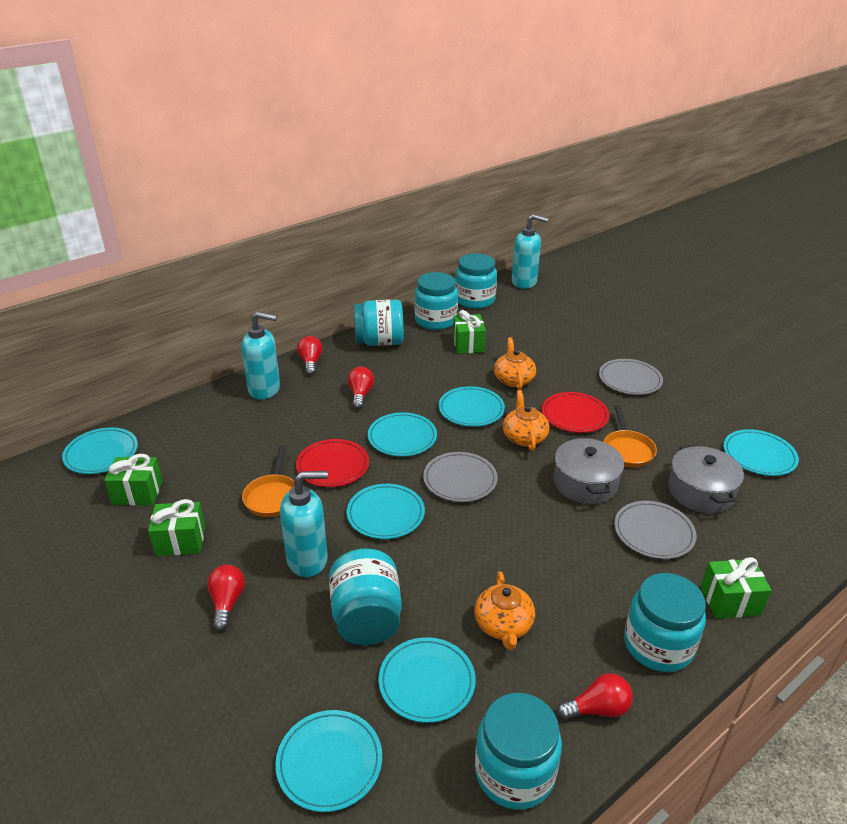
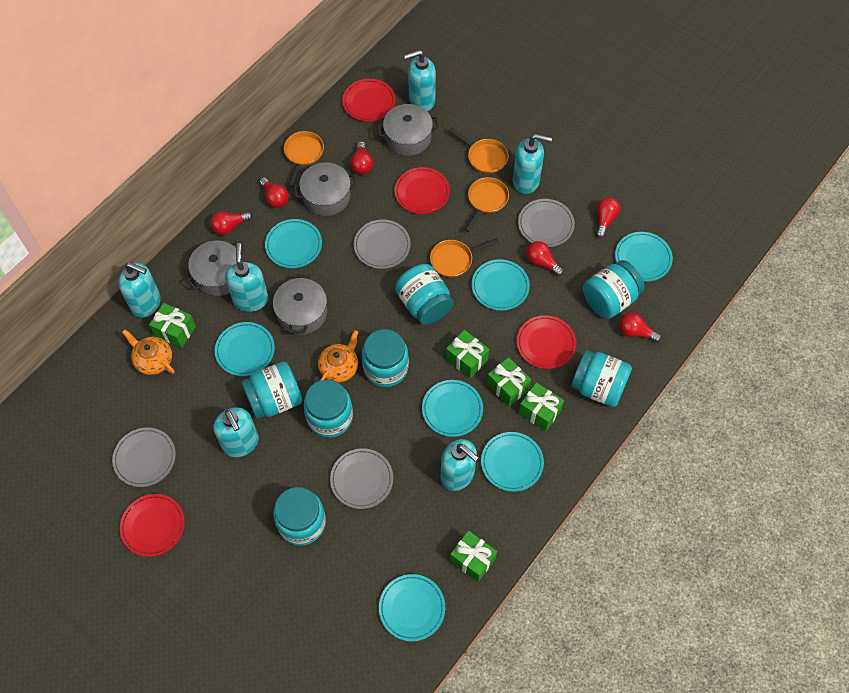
green gift: 4 -> 5
grey plate: 3 -> 4
grey pot: 2 -> 4
orange pan: 2 -> 4
orange teapot: 3 -> 2
red light bulb: 4 -> 6
red plate: 2 -> 4
turquoise jar: 6 -> 7
turquoise soap dispenser: 3 -> 6

